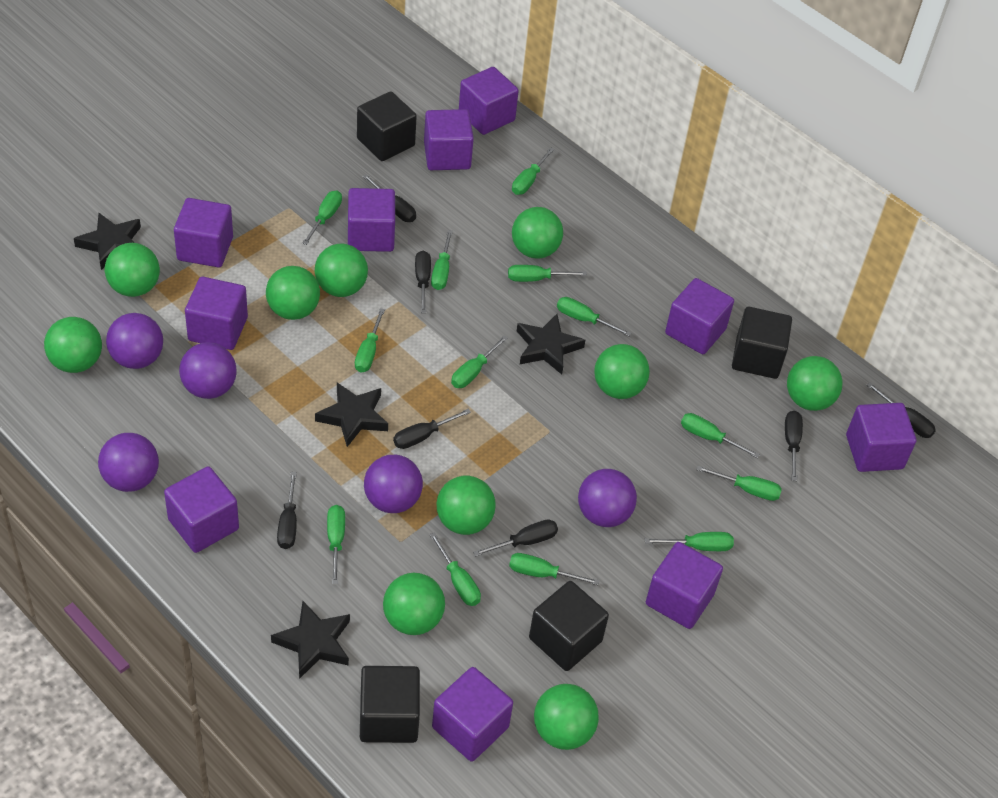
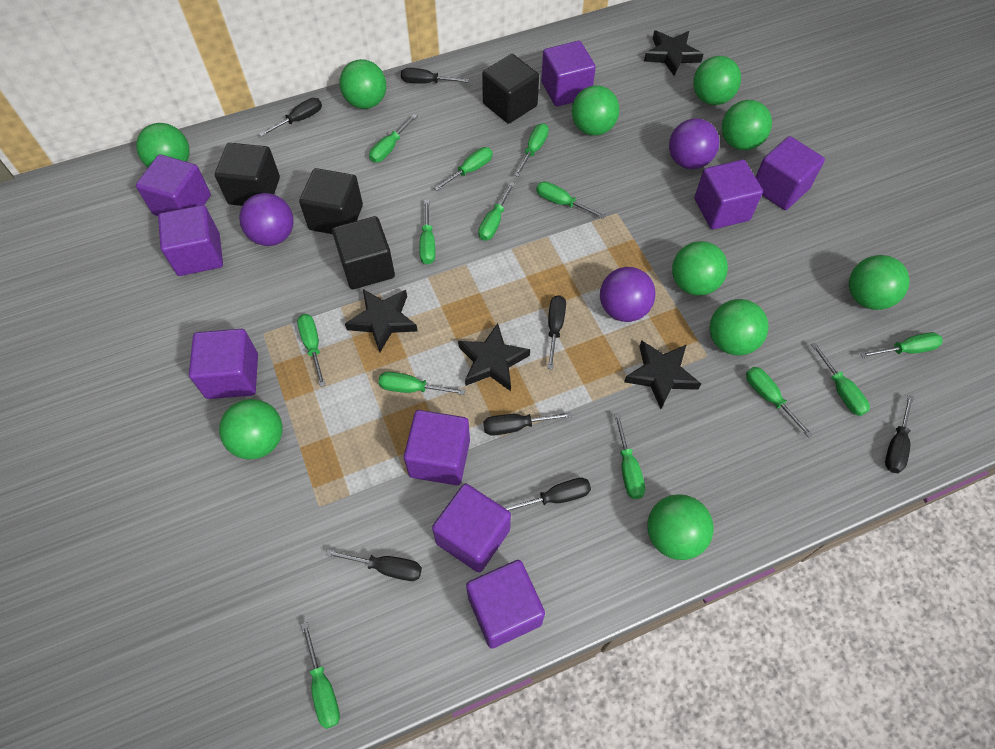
purple ball: 5 -> 3
purple cube: 10 -> 9

